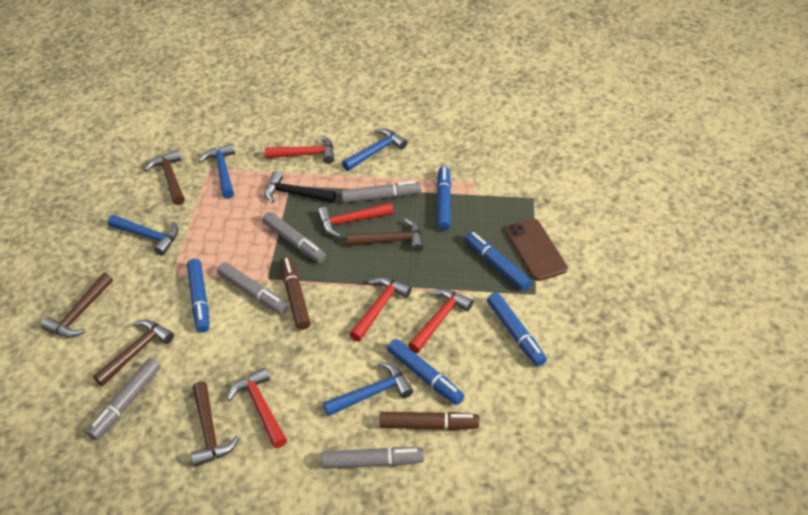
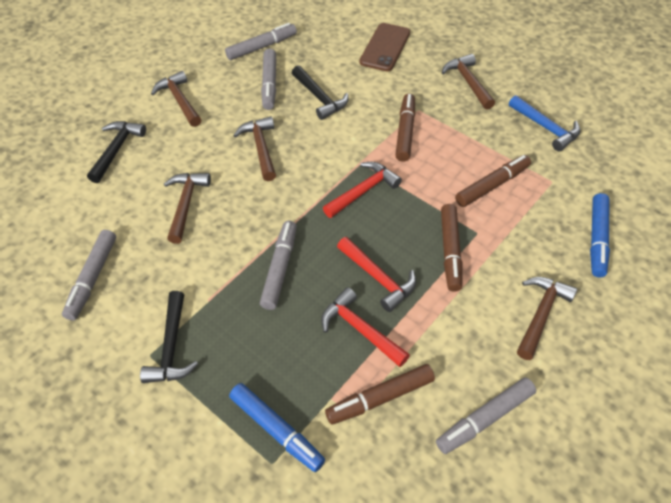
black hammer: 1 -> 3
blue hammer: 4 -> 1
blue marker: 5 -> 2
brown marker: 2 -> 4
red hammer: 5 -> 3

